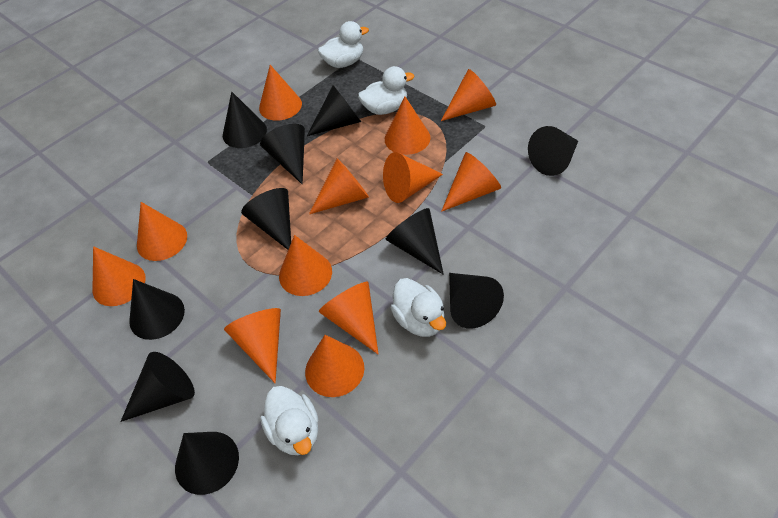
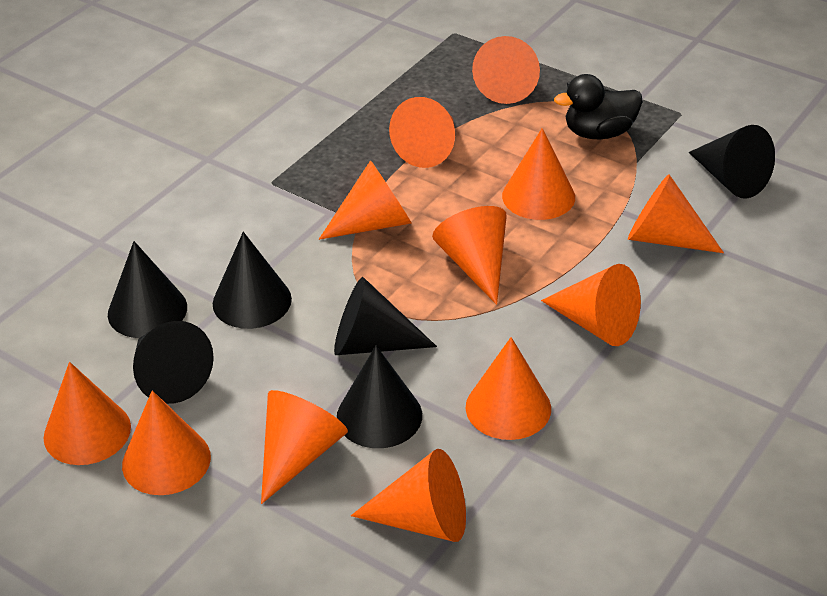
black cone: 10 -> 6
black duck: 0 -> 1
white duck: 4 -> 0

